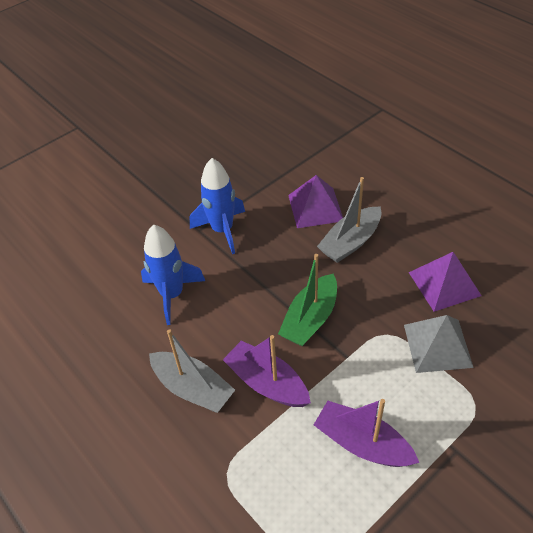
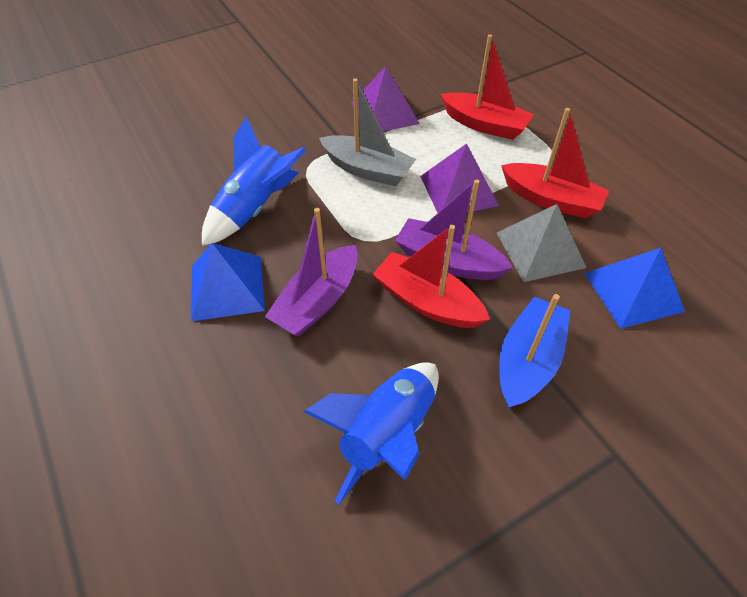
blue boat: 0 -> 1
blue pyramid: 0 -> 2
green boat: 1 -> 0
grey boat: 2 -> 1
red boat: 0 -> 3

